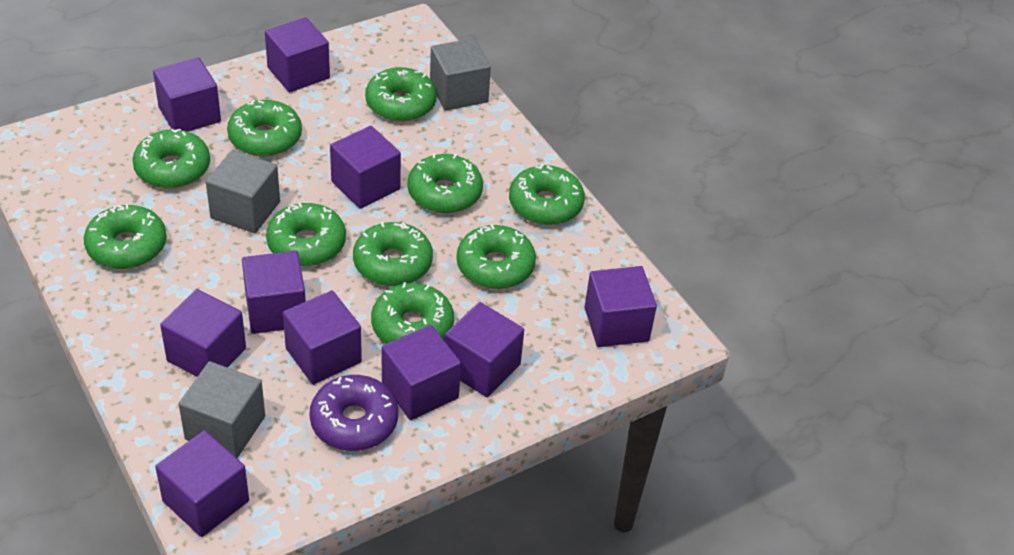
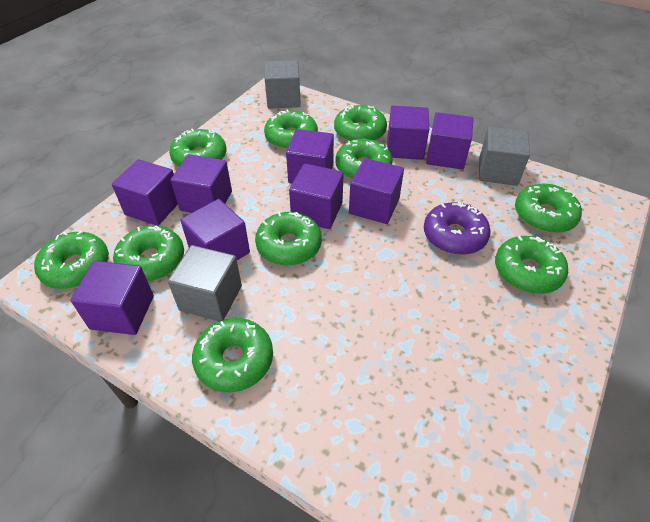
purple cube: 10 -> 9

